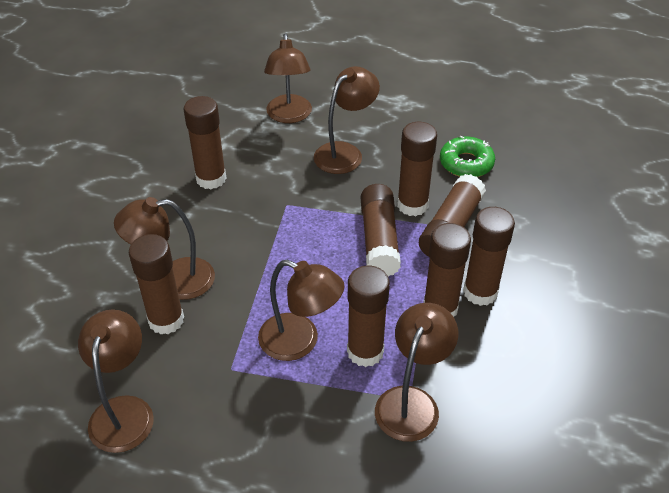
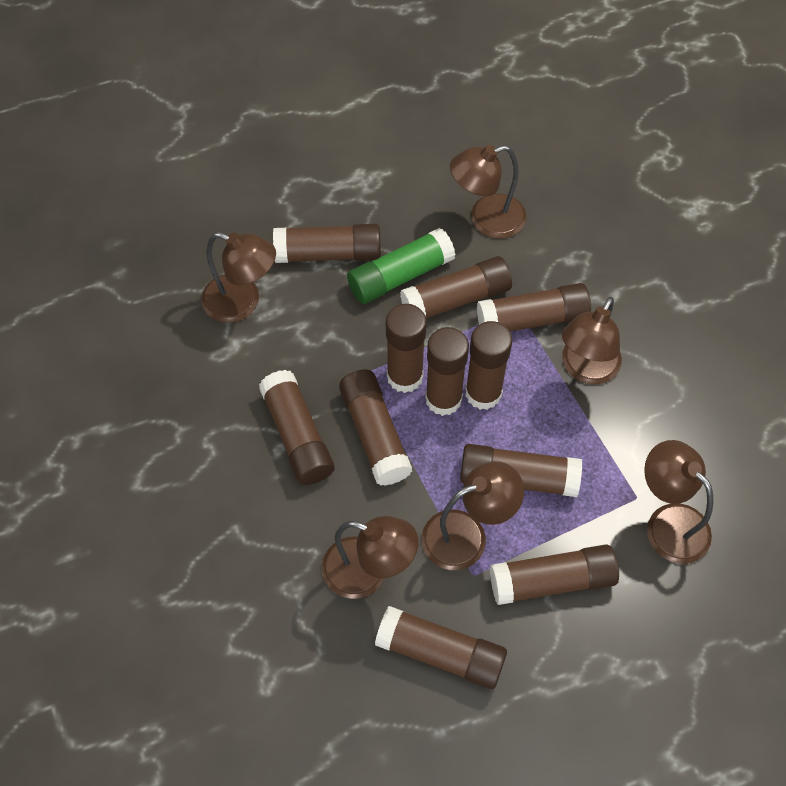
brown glue stick: 8 -> 11
green donut: 1 -> 0
green glue stick: 0 -> 1

